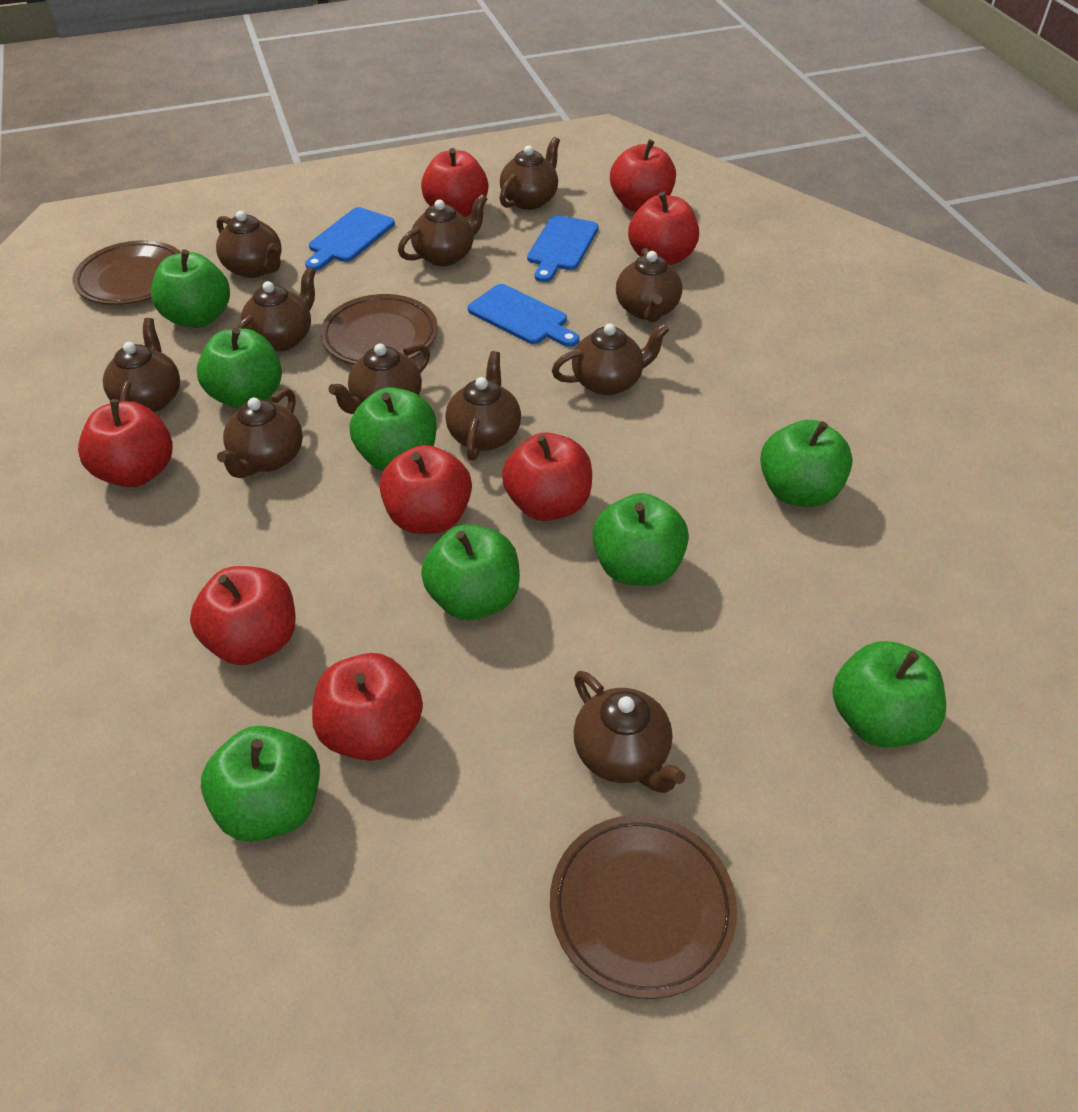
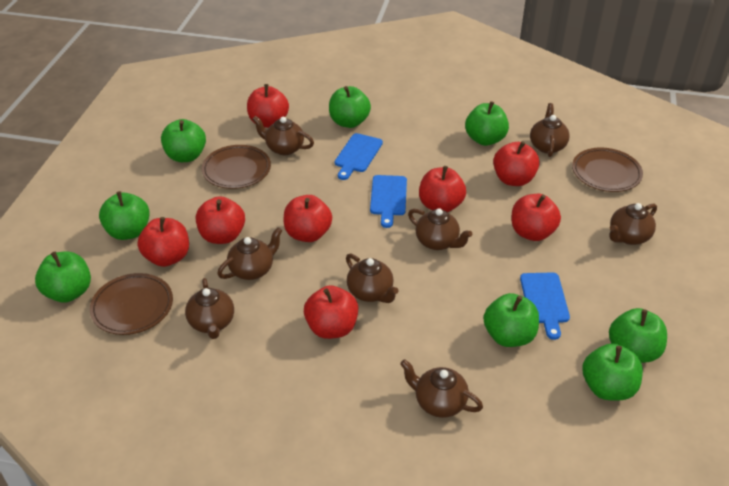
brown teapot: 11 -> 8

